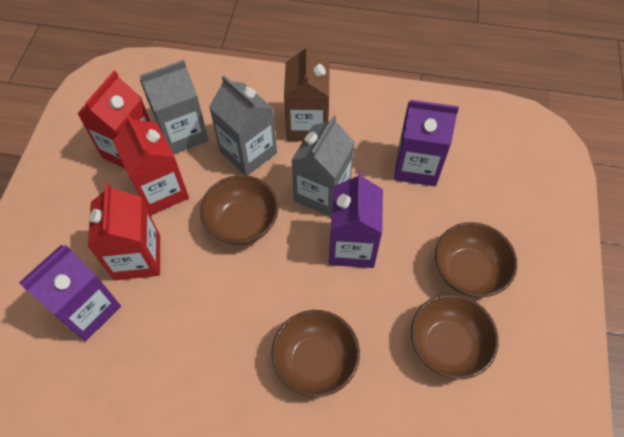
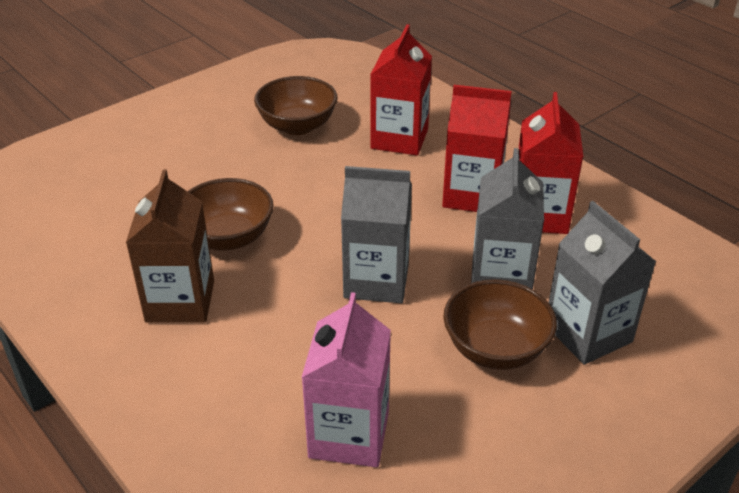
brown bowl: 4 -> 3
pink carton: 0 -> 1
purple carton: 3 -> 0

